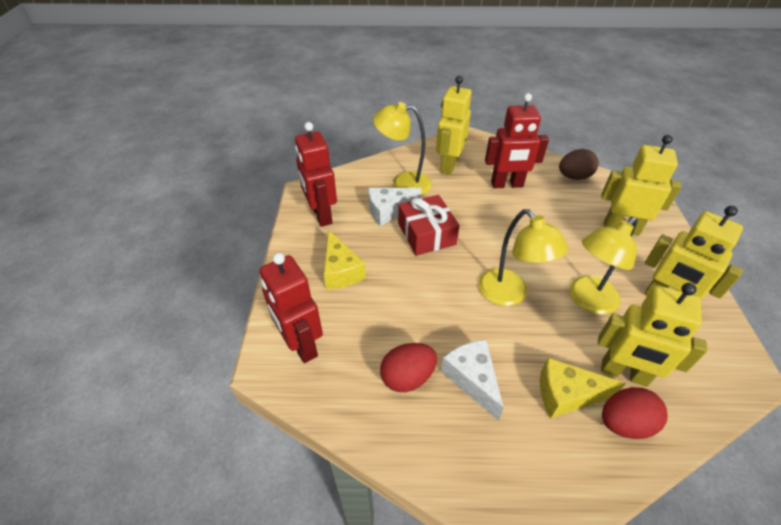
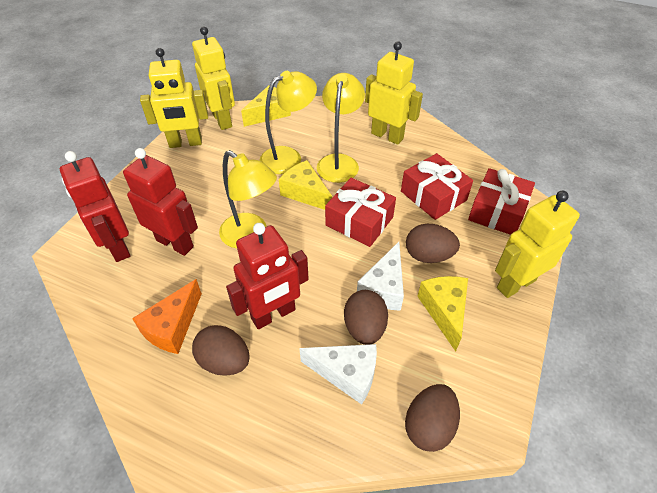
brown egg: 1 -> 4
orange cheese: 0 -> 1
red egg: 2 -> 0
red gift: 1 -> 3
yellow cheese: 2 -> 3

